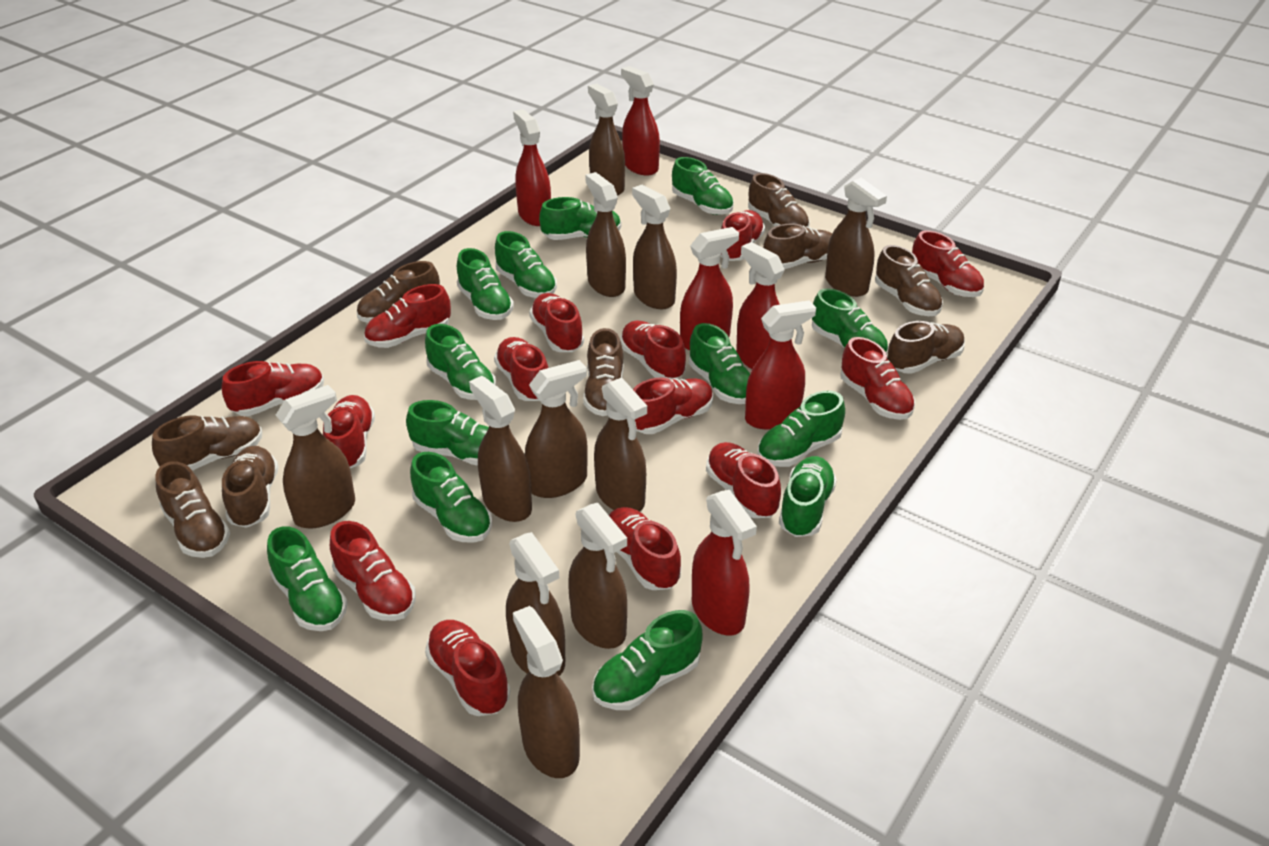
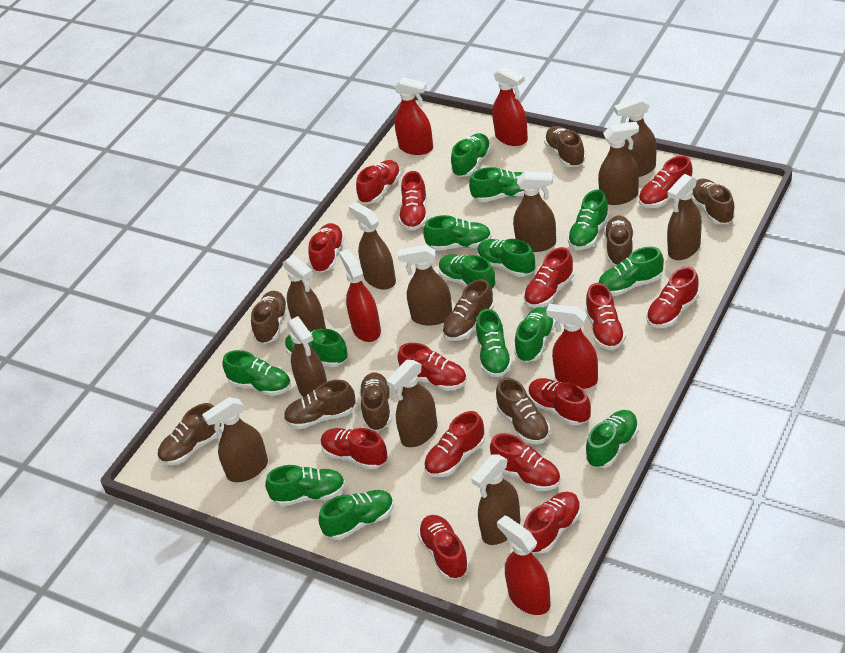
green shoe: 13 -> 14
red spray bottle: 6 -> 5

